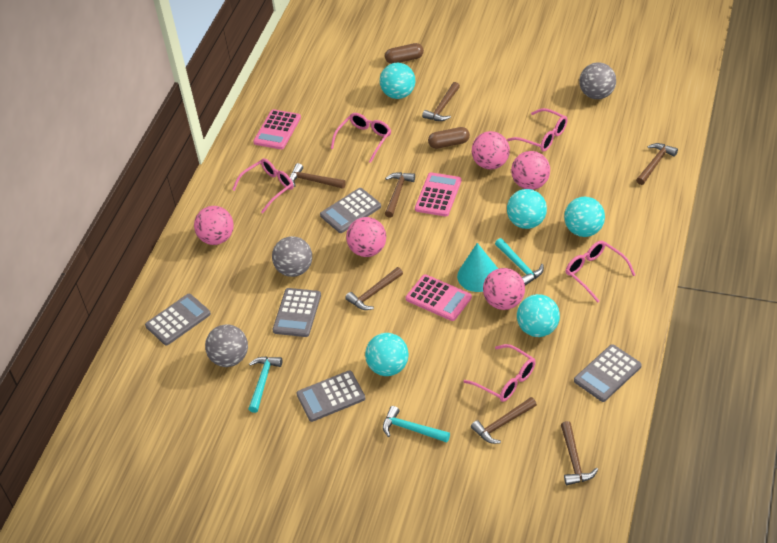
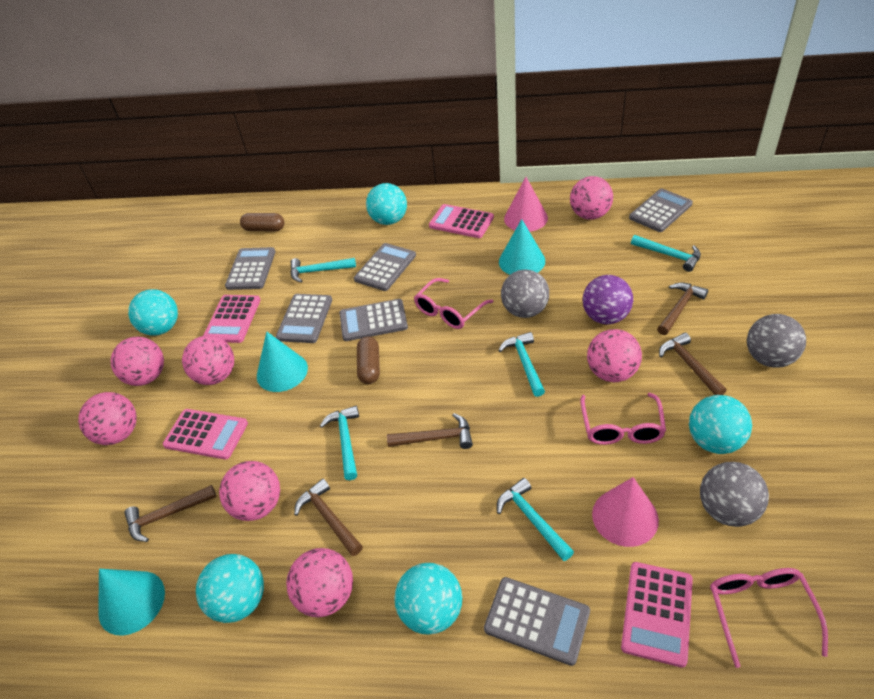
brown hammer: 7 -> 5
grey calculator: 5 -> 6
pink ball: 5 -> 7
pink calculator: 3 -> 4
pink cone: 0 -> 2
pink glasses: 5 -> 3
purple ball: 0 -> 1
turquoise cone: 1 -> 3
turquoise hammer: 3 -> 5

